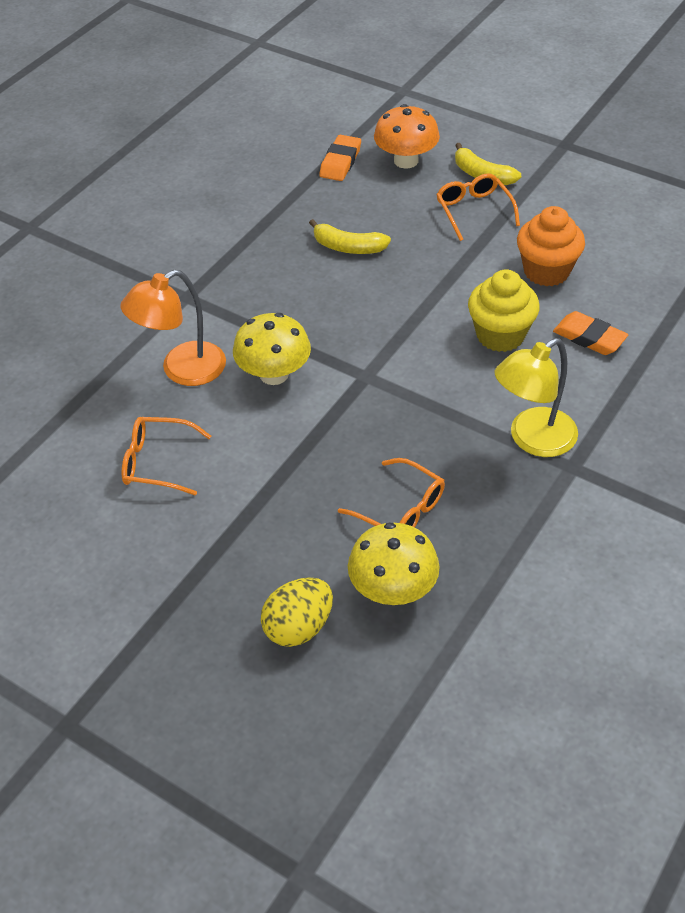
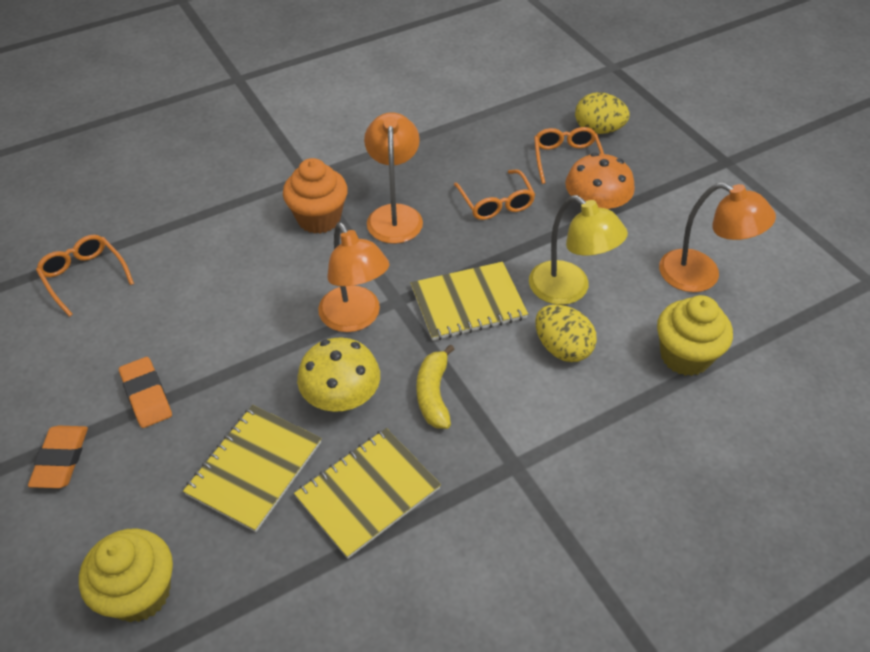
orange lamp: 1 -> 3
yellow banana: 2 -> 1
yellow cupcake: 1 -> 2
yellow egg: 1 -> 2
yellow mushroom: 2 -> 1
yellow notebook: 0 -> 3

